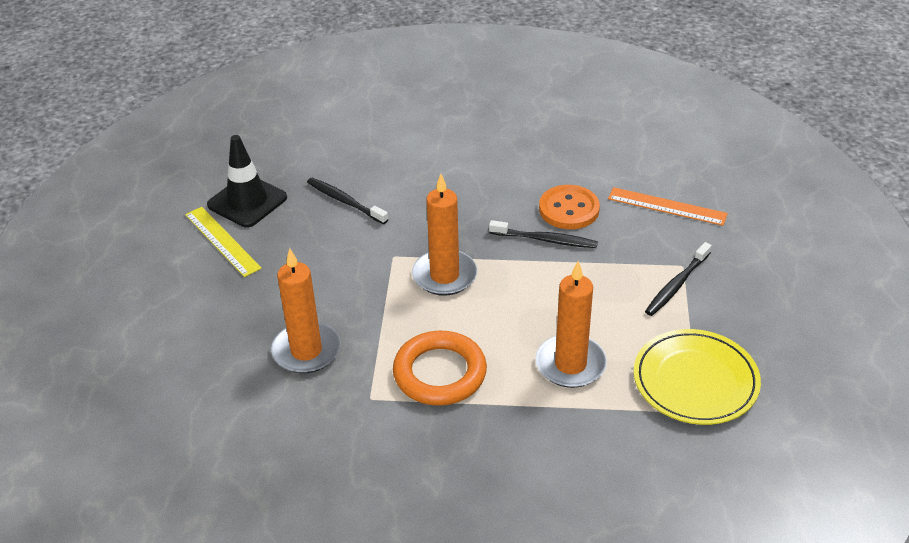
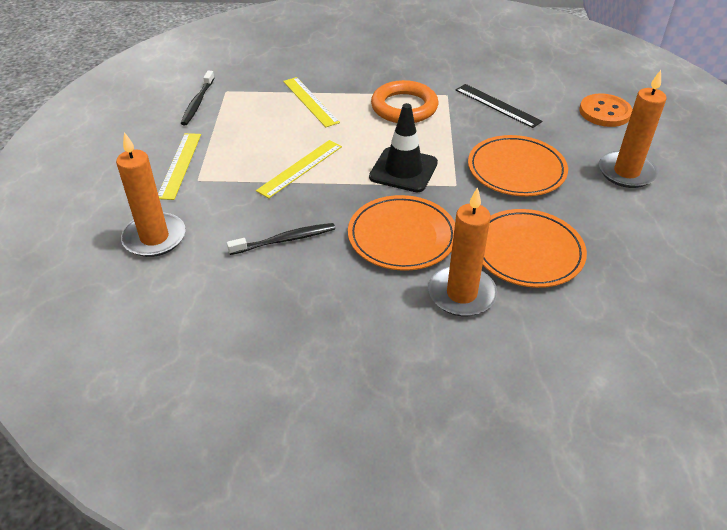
black ruler: 0 -> 1
black toothbrush: 3 -> 2
orange plate: 0 -> 3
orange ruler: 1 -> 0
yellow plate: 1 -> 0
yellow ruler: 1 -> 3

